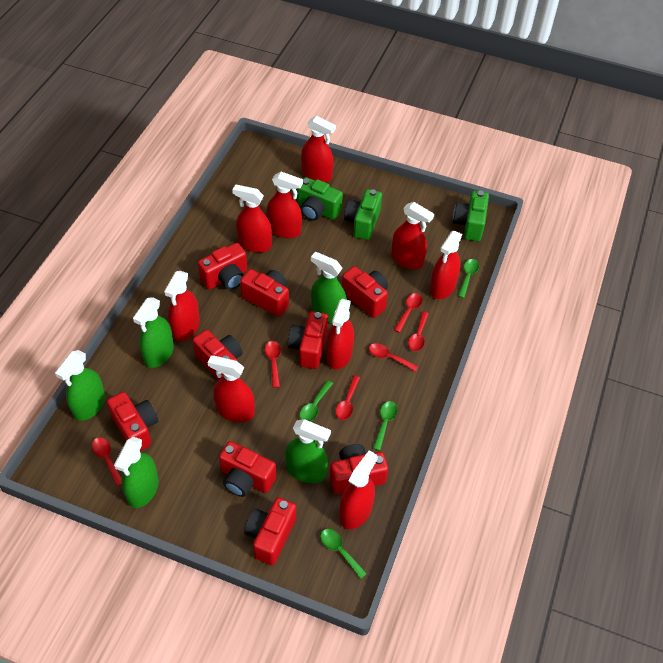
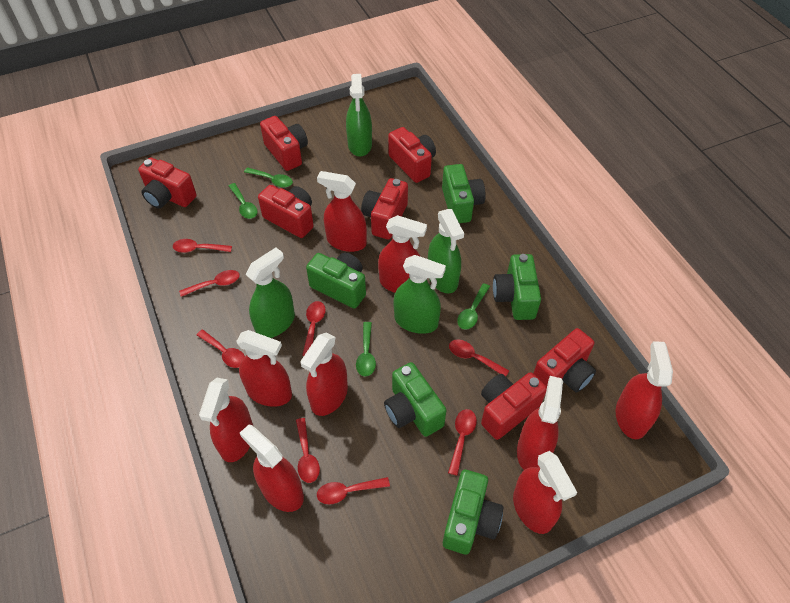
green camera: 3 -> 5
green spray bottle: 5 -> 4
red camera: 9 -> 7
red spoon: 6 -> 8

